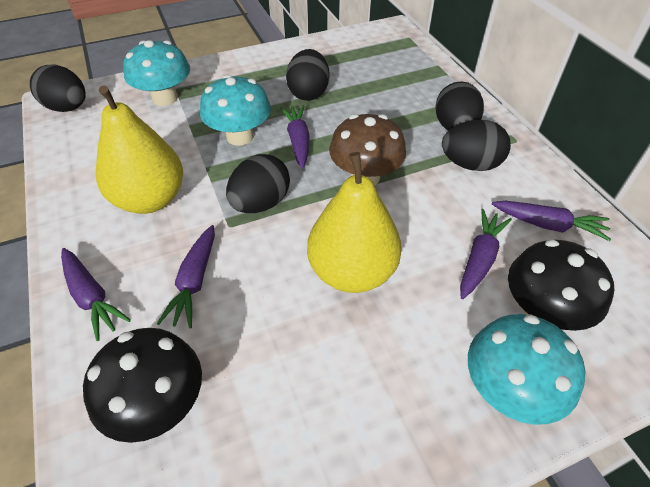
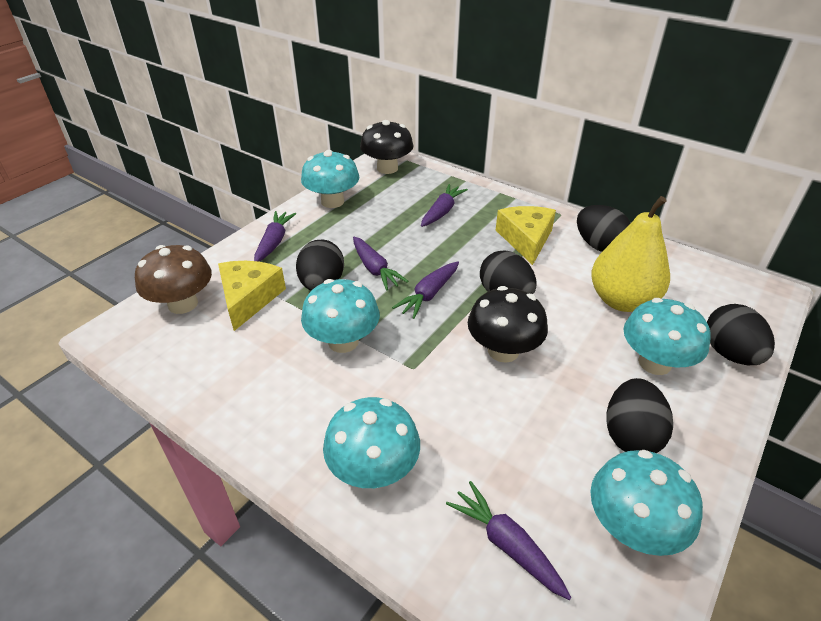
turquoise mushroom: 3 -> 5
yellow cheese: 0 -> 2
yellow pear: 2 -> 1

